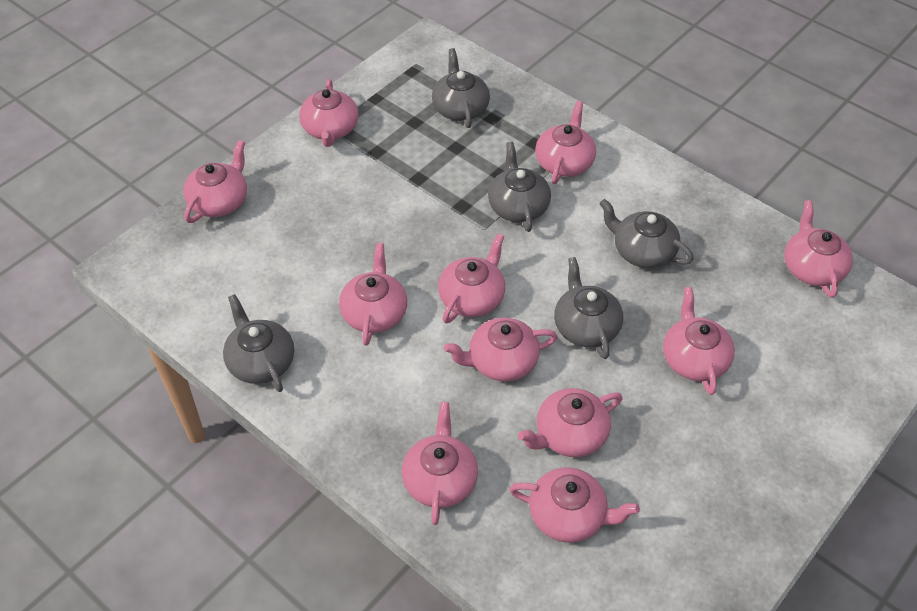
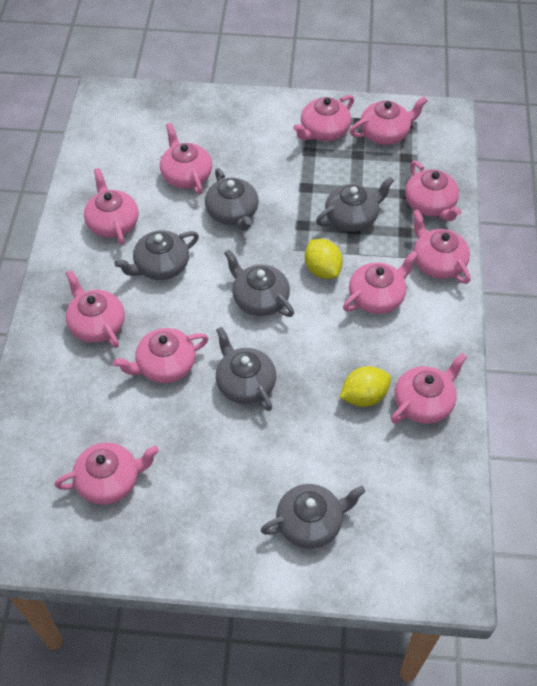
grey teapot: 5 -> 6
yellow lemon: 0 -> 2

